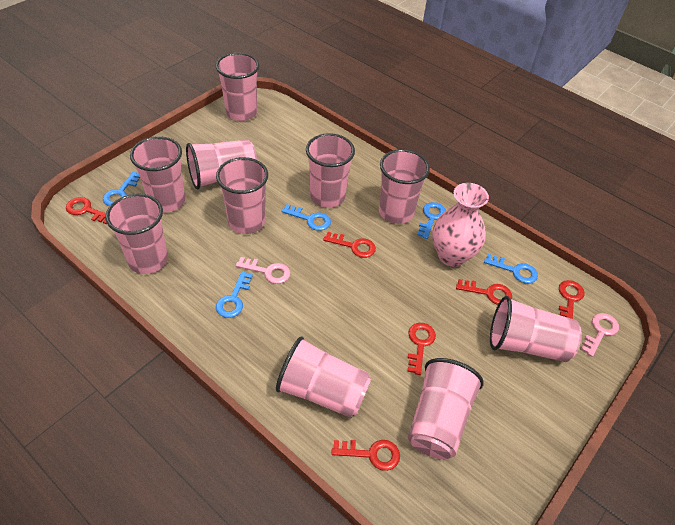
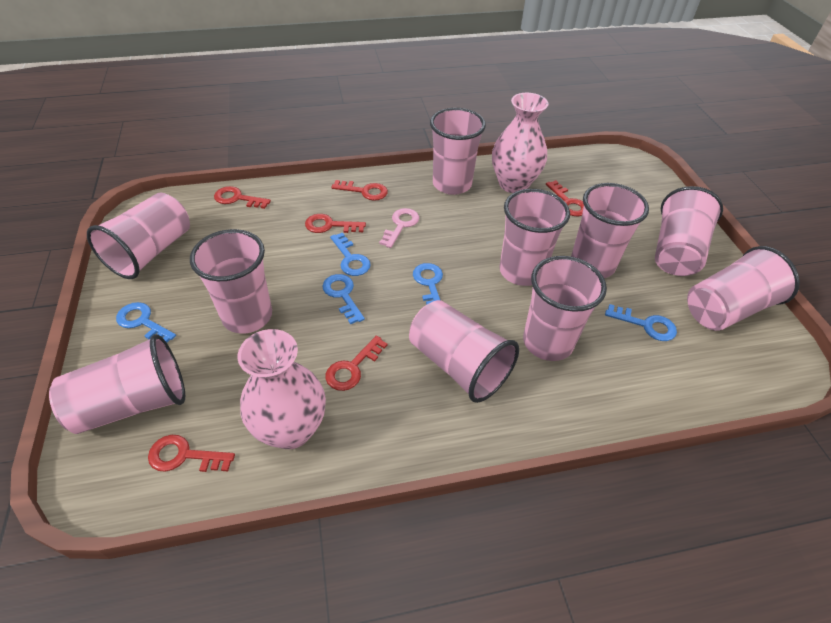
pink key: 2 -> 1
pink vase: 1 -> 2

